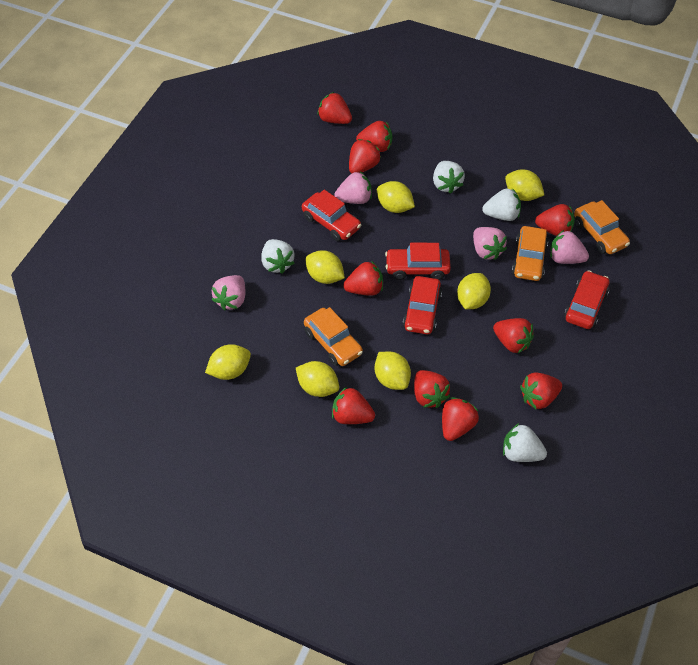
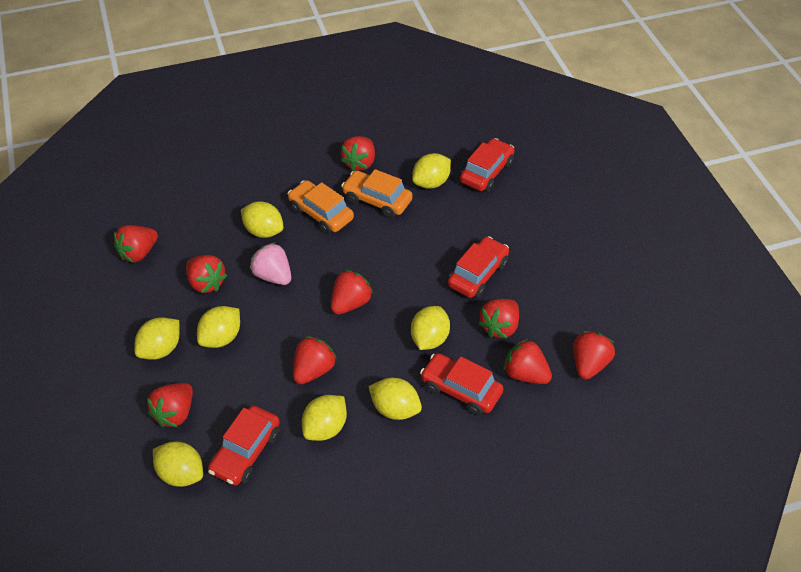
orange car: 3 -> 2
pink strawberry: 4 -> 1
red strawberry: 10 -> 9
white strawberry: 4 -> 0
yellow lemon: 7 -> 8

